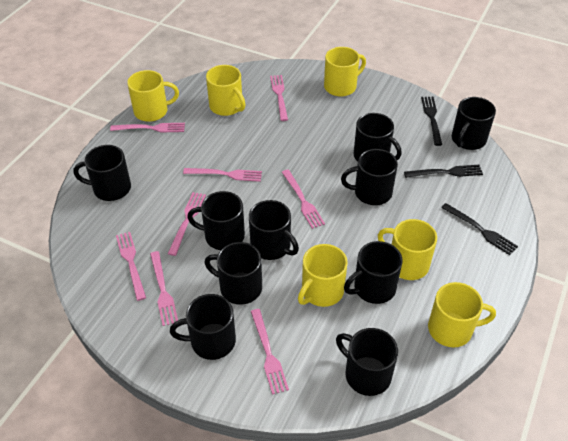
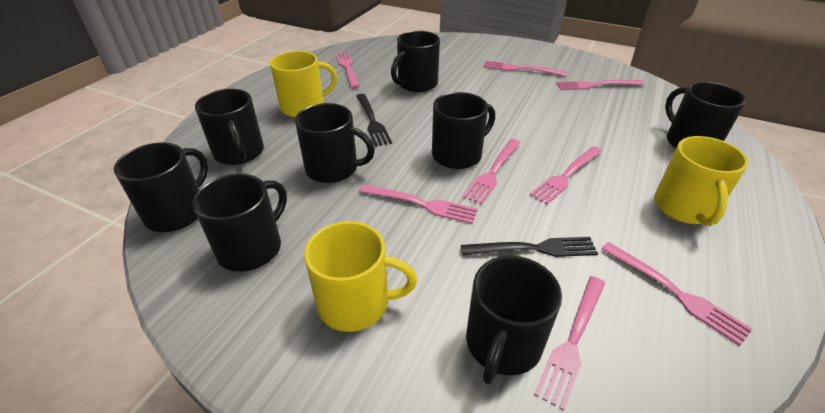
black fork: 3 -> 2
black mug: 10 -> 8
yellow mug: 6 -> 3

